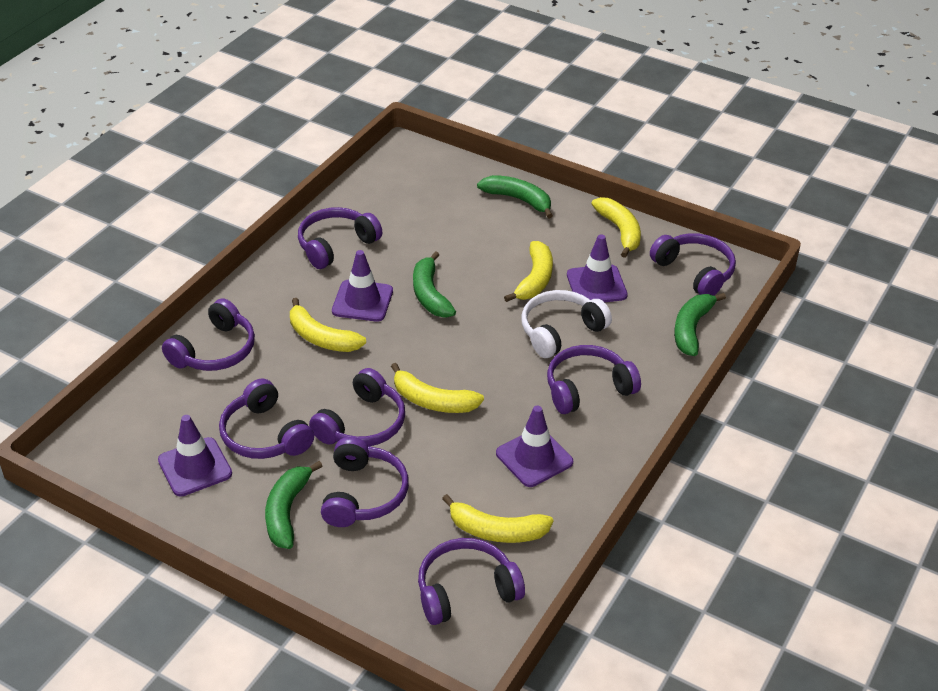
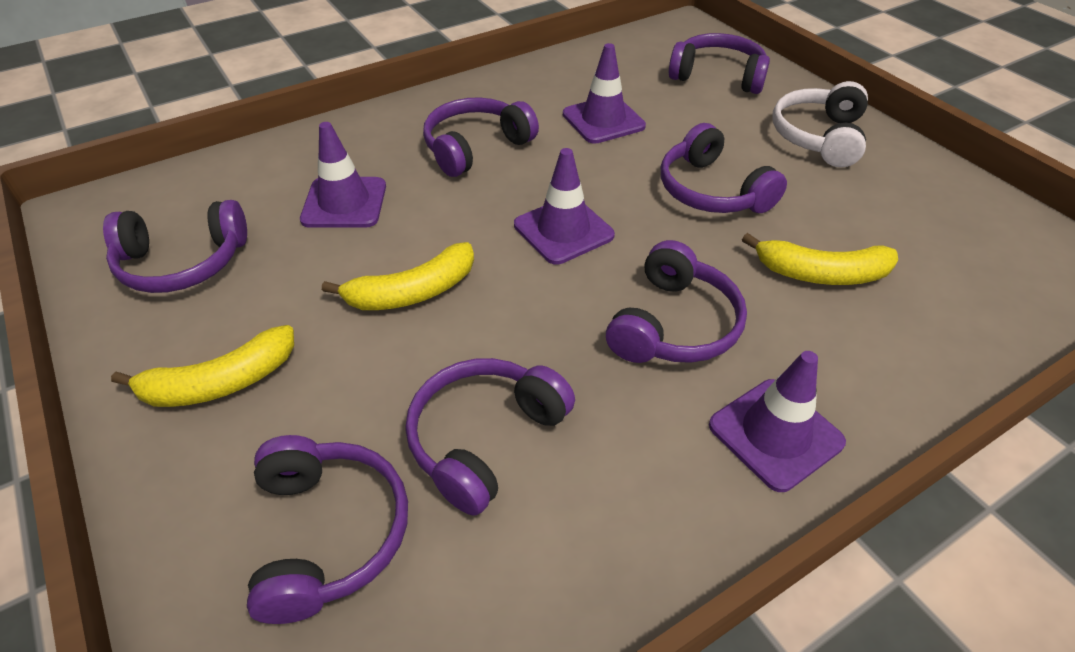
green banana: 4 -> 0
purple headphones: 8 -> 7
yellow banana: 5 -> 3

